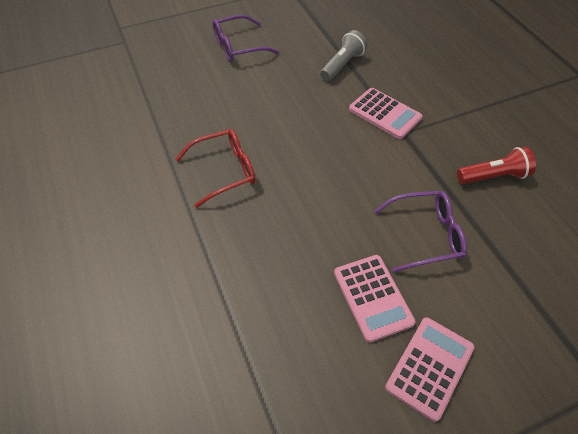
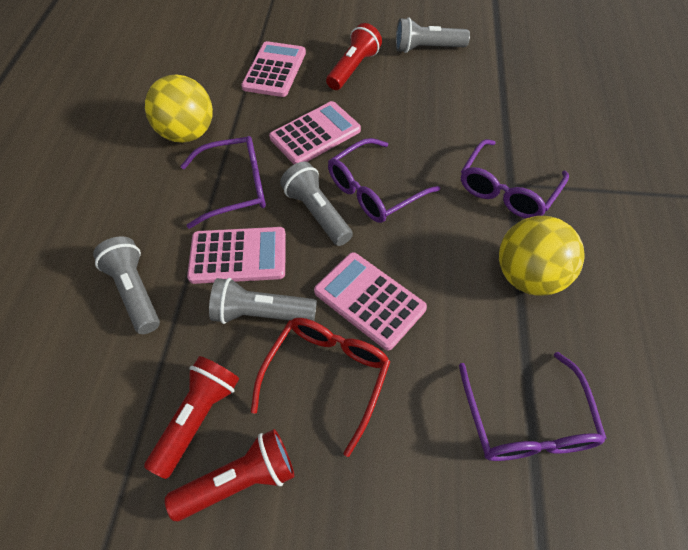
grey flashlight: 1 -> 4
pink calculator: 3 -> 4
purple glasses: 2 -> 4
red flashlight: 1 -> 3
yellow ball: 0 -> 2

